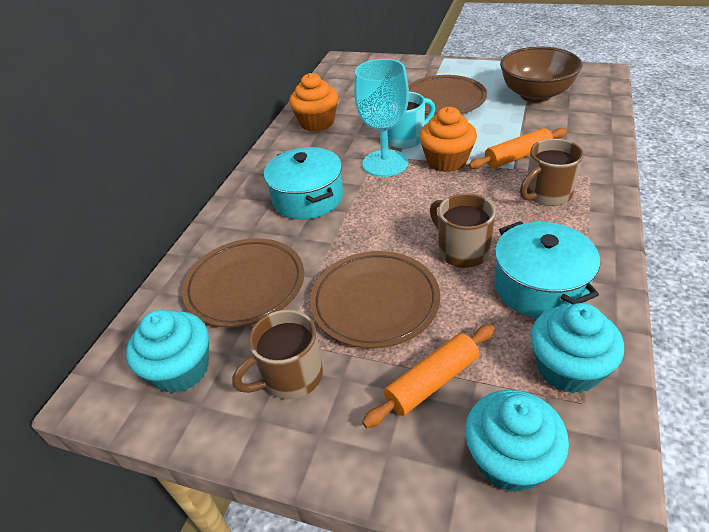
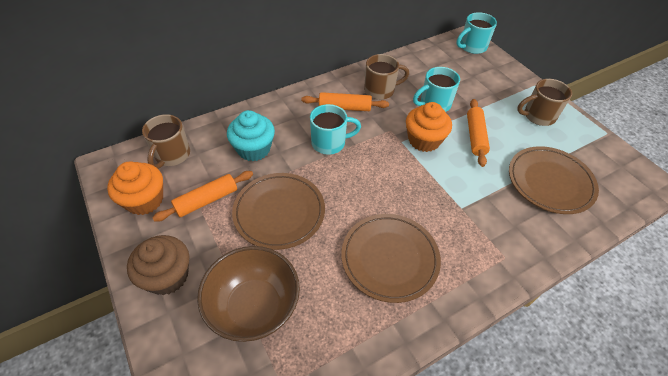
brown cupcake: 0 -> 1
orange rolling pin: 2 -> 3
turquoise cupcake: 3 -> 1
turquoise goblet: 1 -> 0
turquoise mug: 1 -> 3
turquoise pot: 2 -> 0

